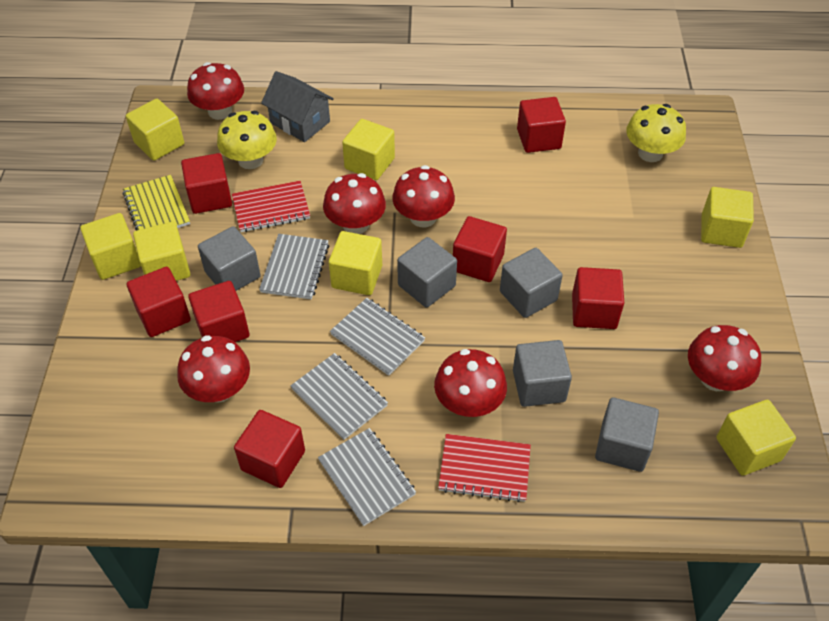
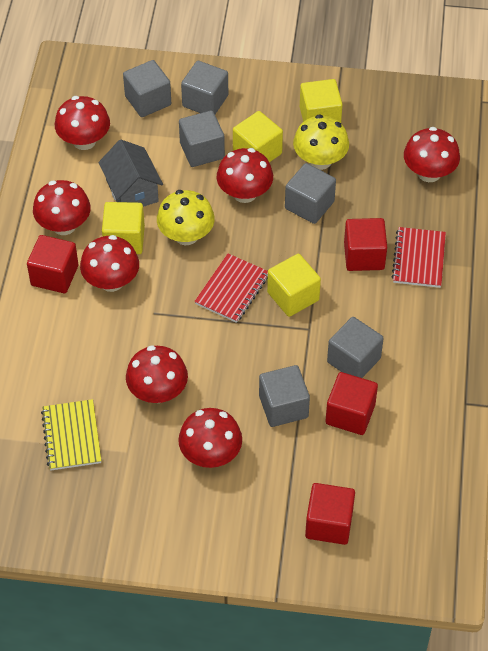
grey cube: 5 -> 6
grey notebook: 4 -> 0
red cube: 7 -> 4
red mushroom: 6 -> 7
yellow cube: 7 -> 4

